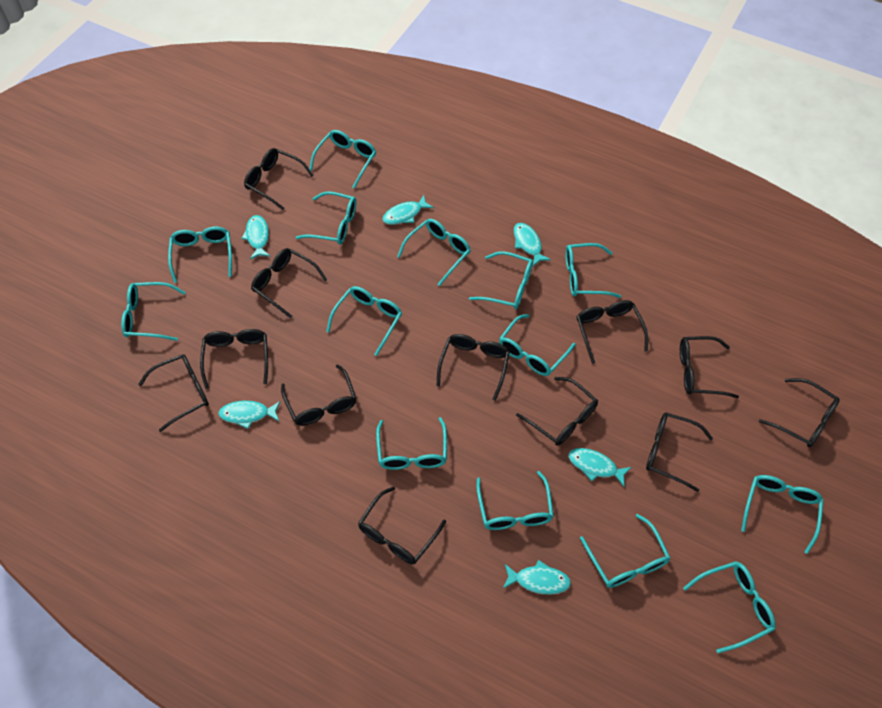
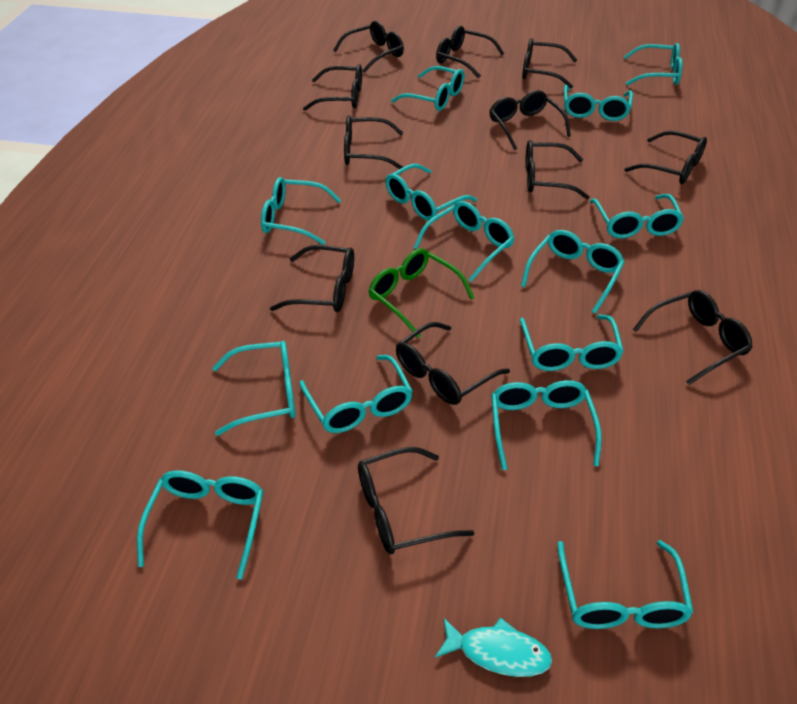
green glasses: 0 -> 1
turquoise fish: 6 -> 1

